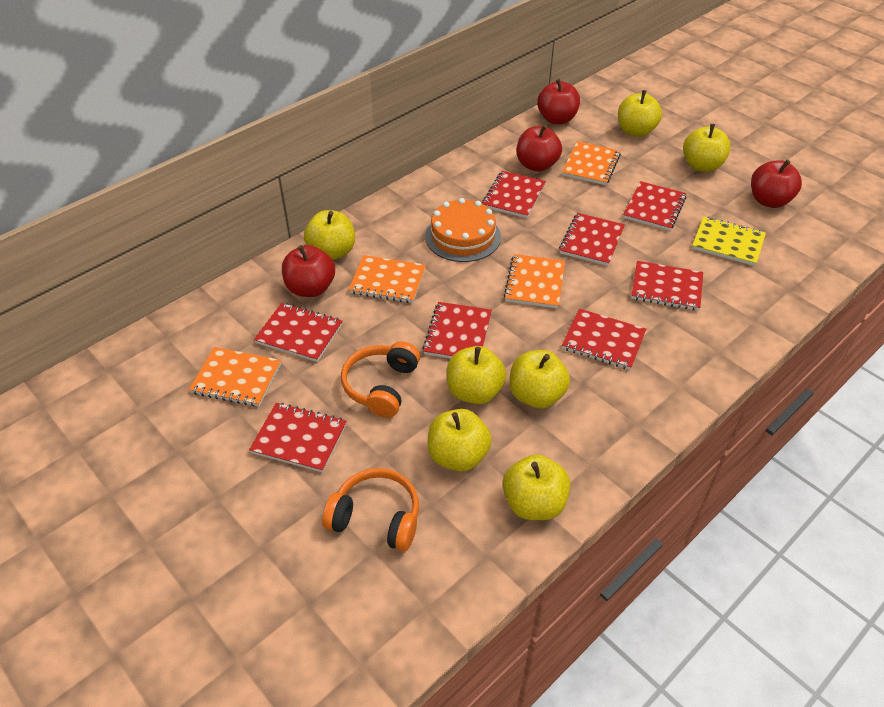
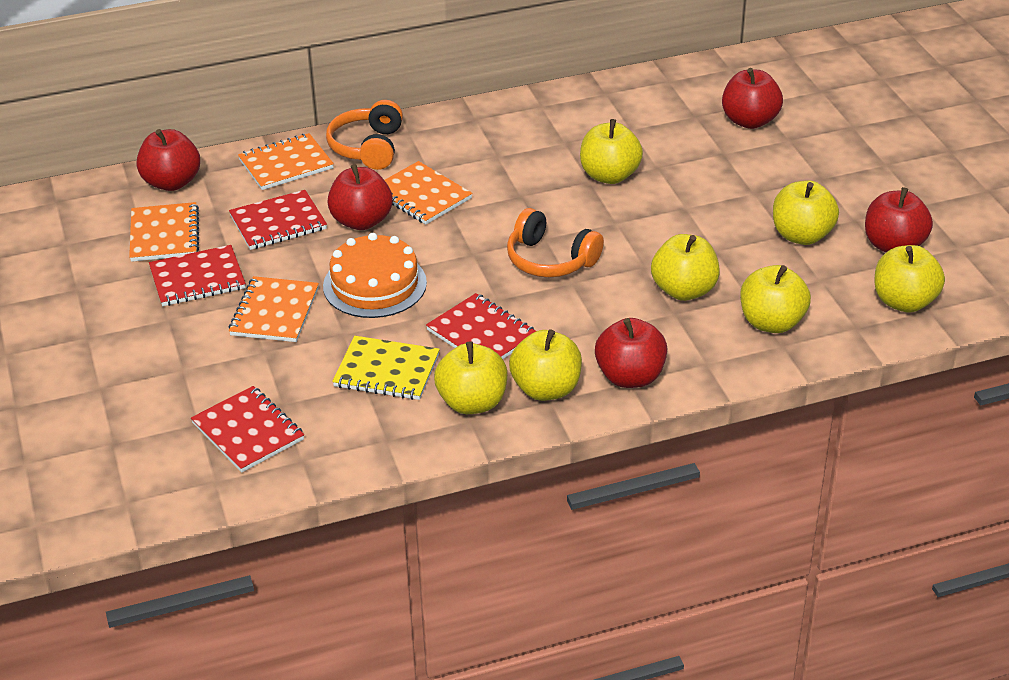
red apple: 4 -> 5
red notebook: 8 -> 4

